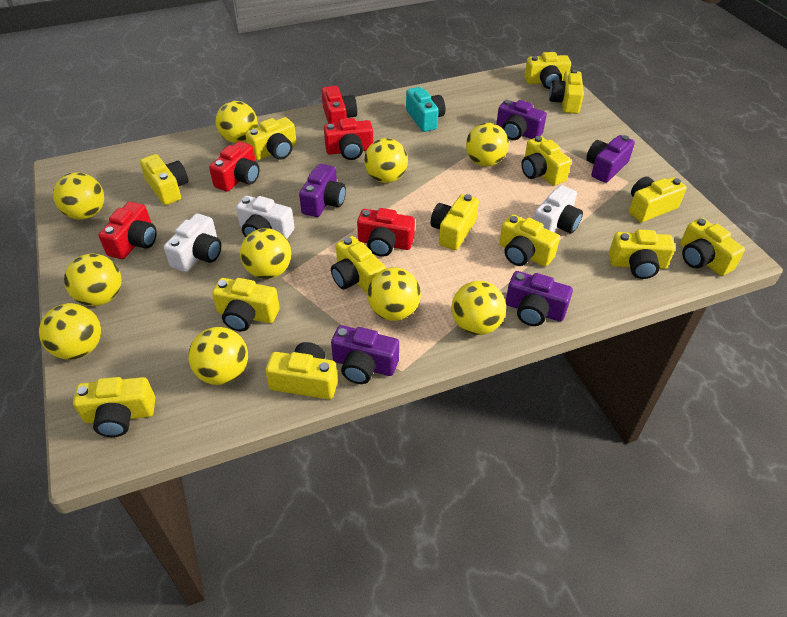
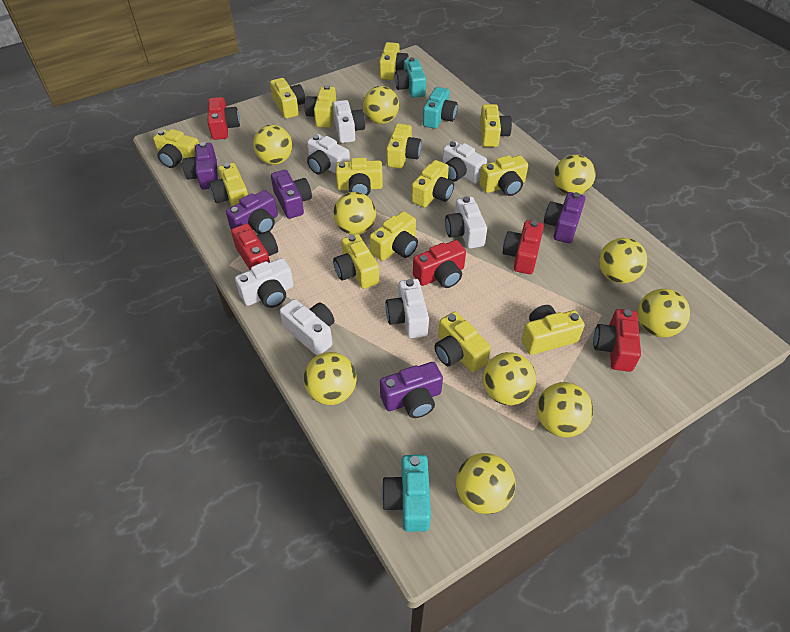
turquoise camera: 1 -> 3
white camera: 3 -> 7

